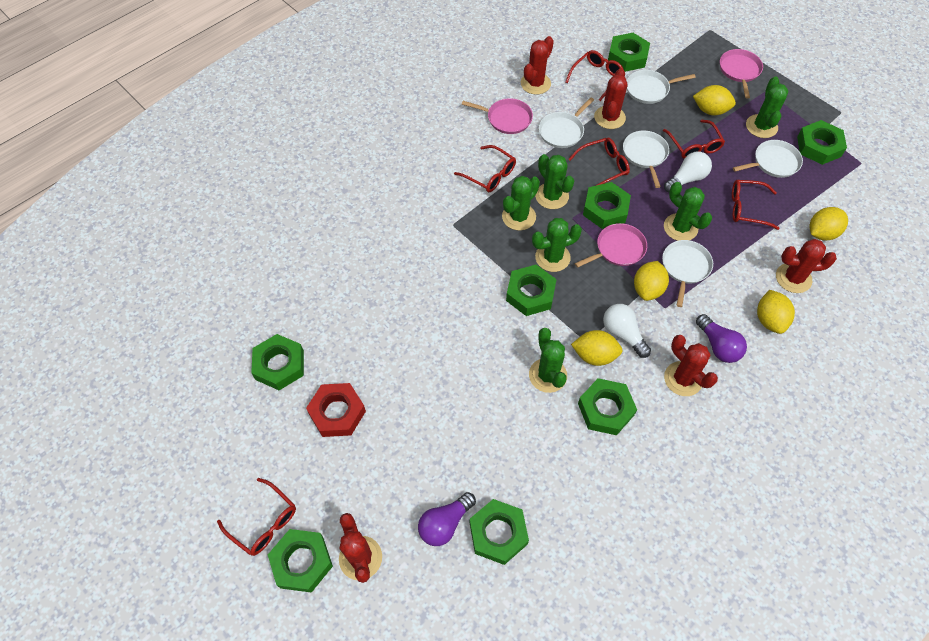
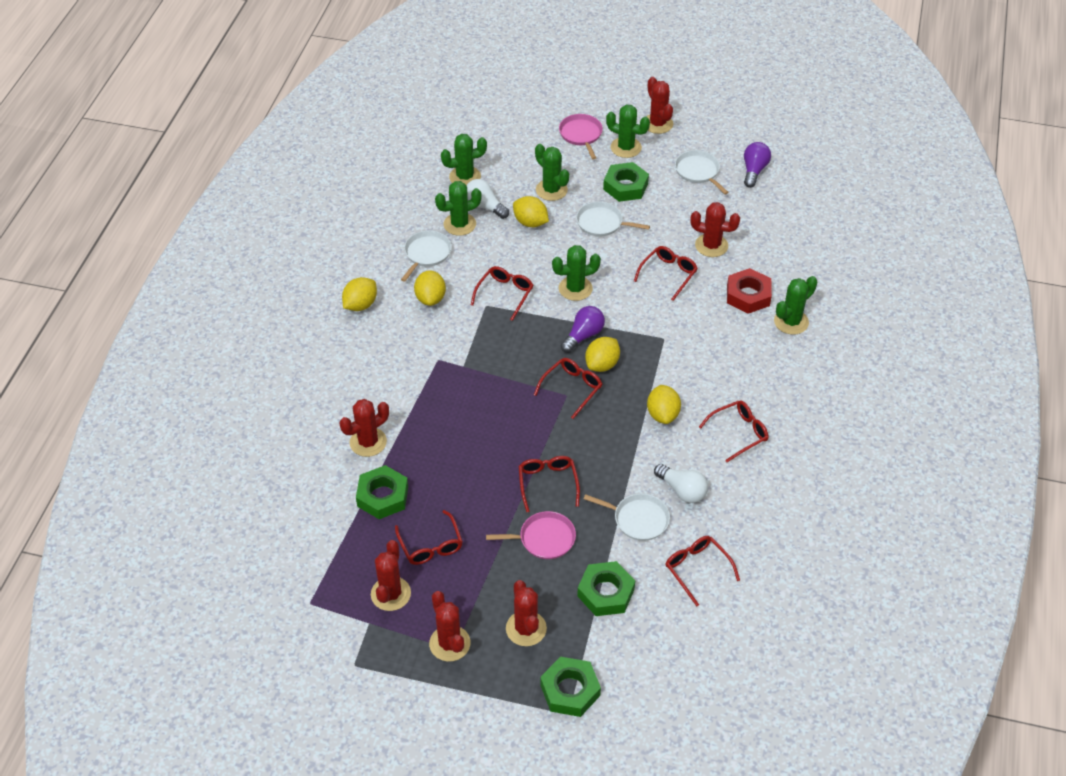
green nut: 8 -> 4
pink pan: 3 -> 2
red cactus: 5 -> 6
red glasses: 6 -> 7
white pan: 5 -> 4

